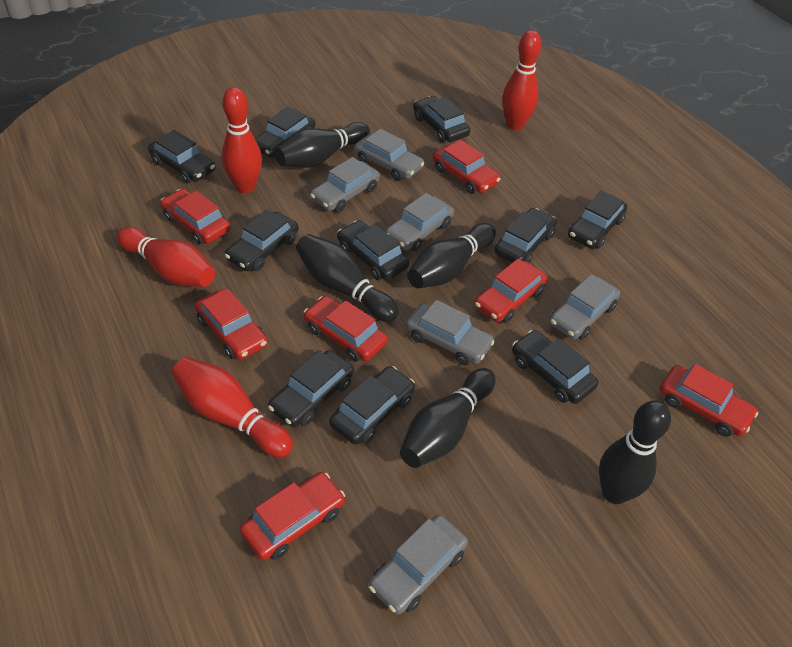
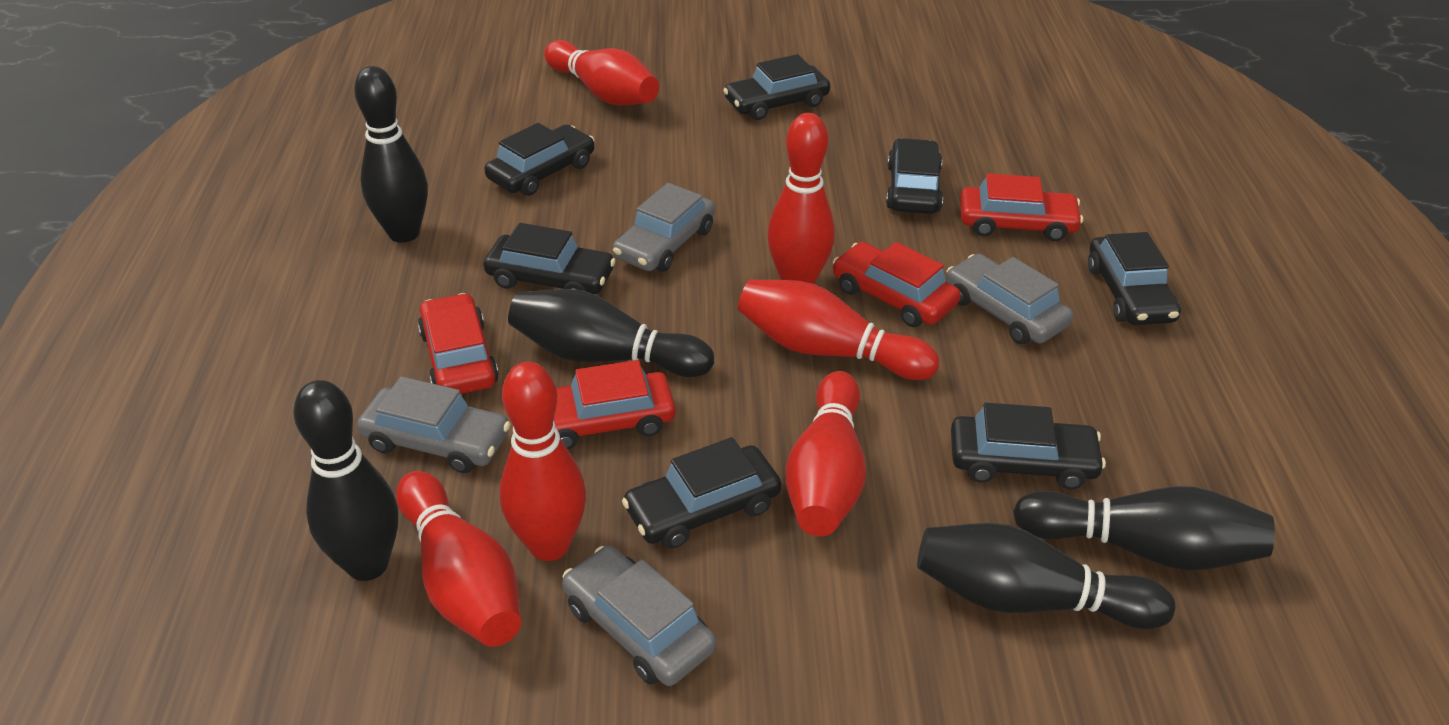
black car: 10 -> 7
grey car: 6 -> 4
red bowling pin: 4 -> 6
red car: 7 -> 4

